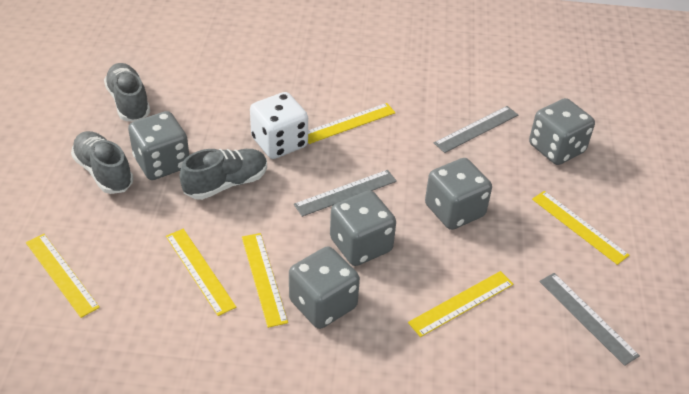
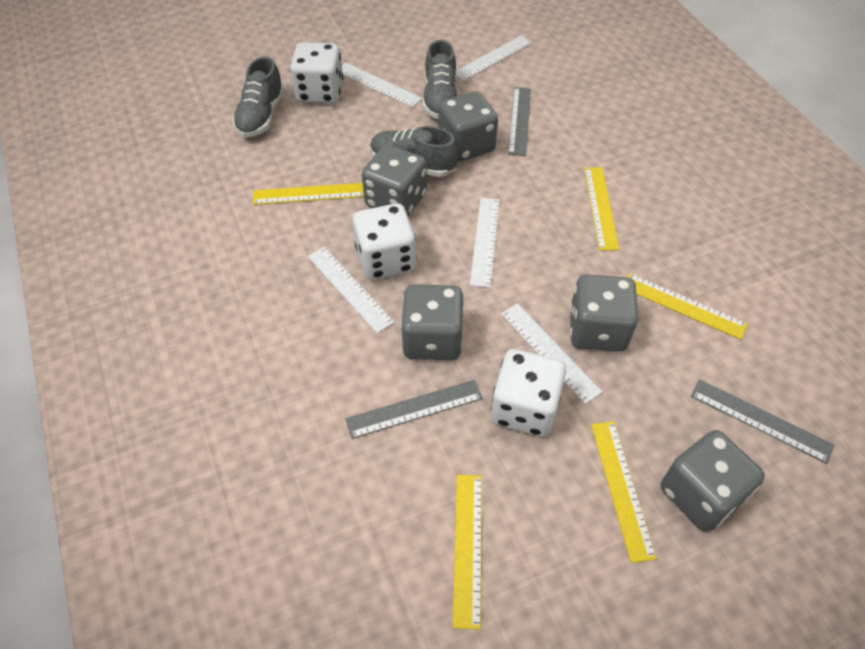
white dice: 1 -> 3
white ruler: 0 -> 5
yellow ruler: 6 -> 5

